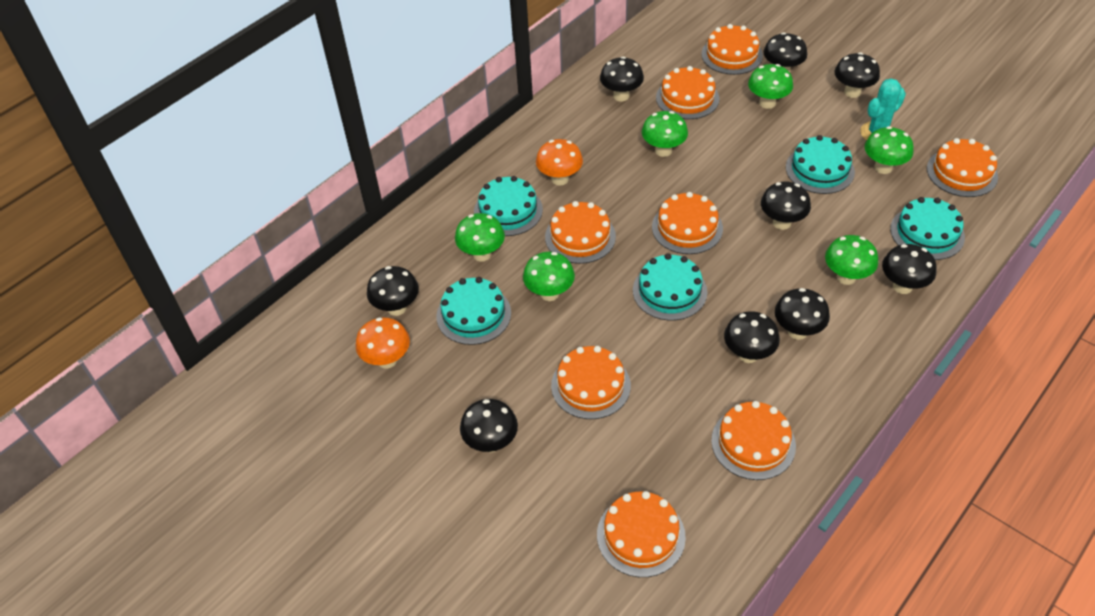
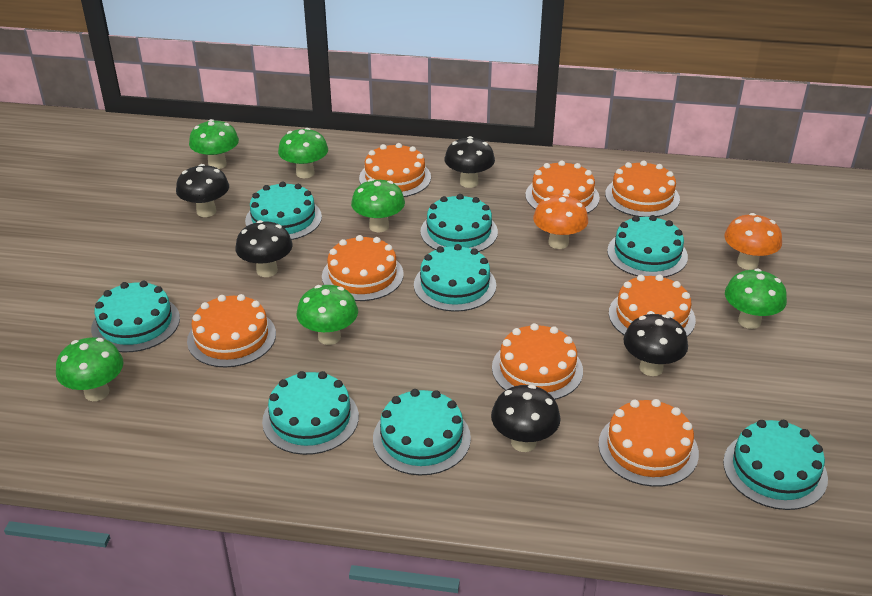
black mushroom: 9 -> 5
turquoise cactus: 1 -> 0
turquoise cake: 5 -> 8

